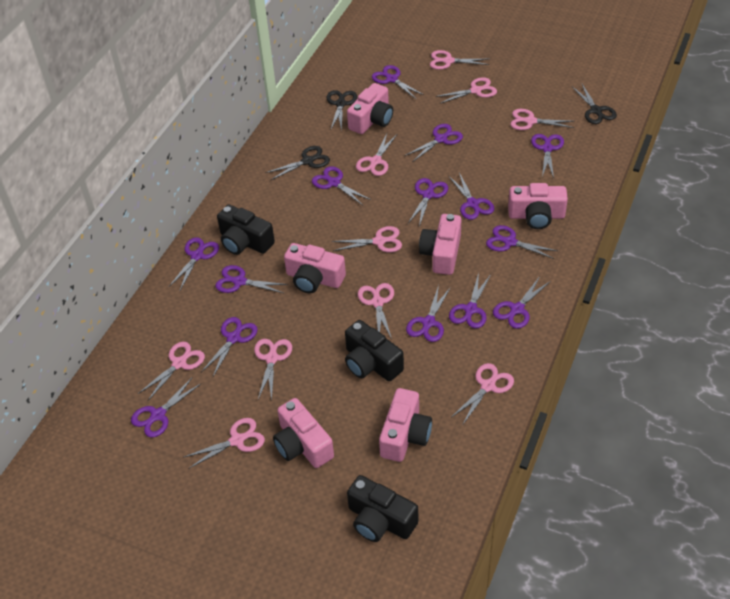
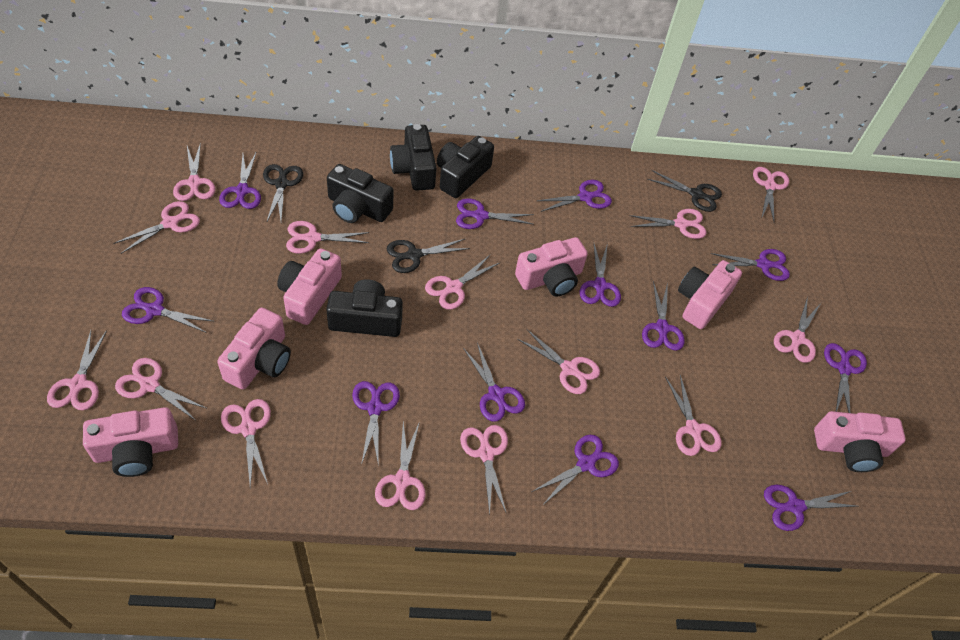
black camera: 3 -> 4
pink scissors: 10 -> 14
purple scissors: 14 -> 12

